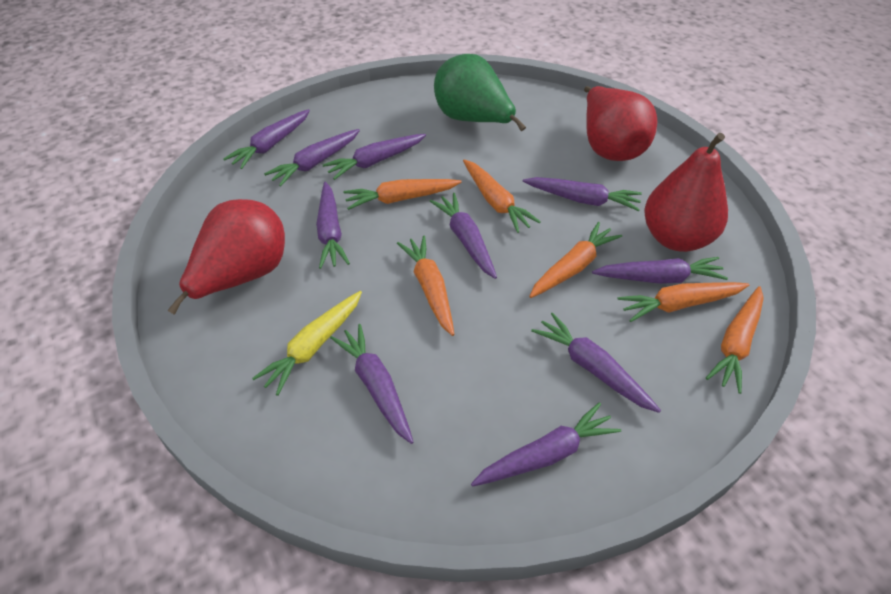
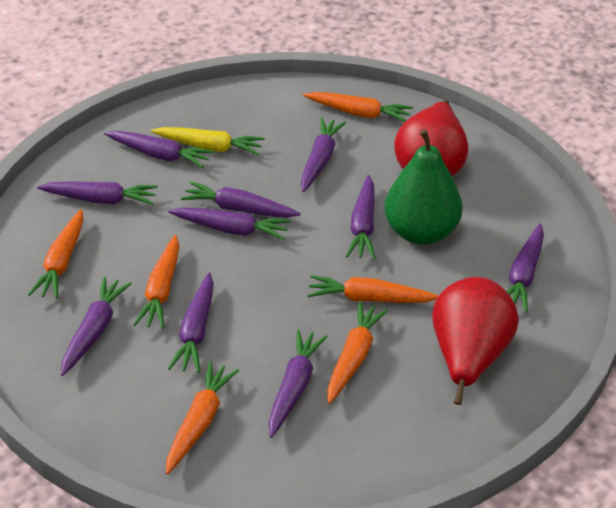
red pear: 3 -> 2

